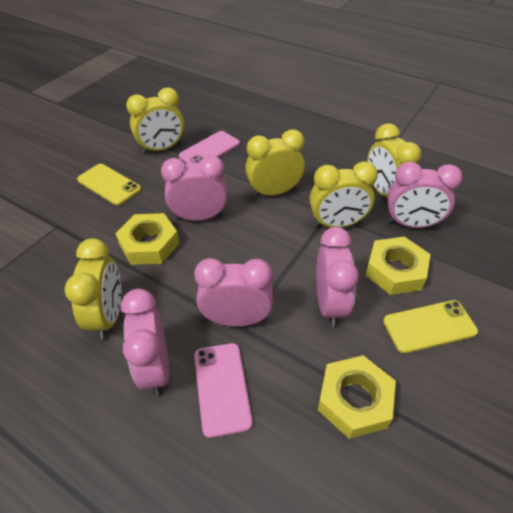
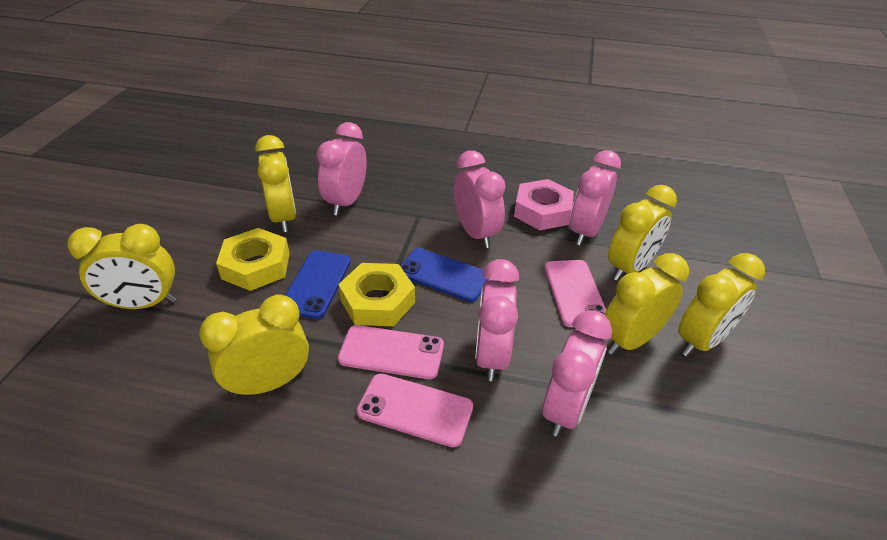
blue phone: 0 -> 2
pink nut: 0 -> 1
pink phone: 2 -> 3
yellow clock: 5 -> 6
yellow nut: 3 -> 2
yellow phone: 2 -> 0

